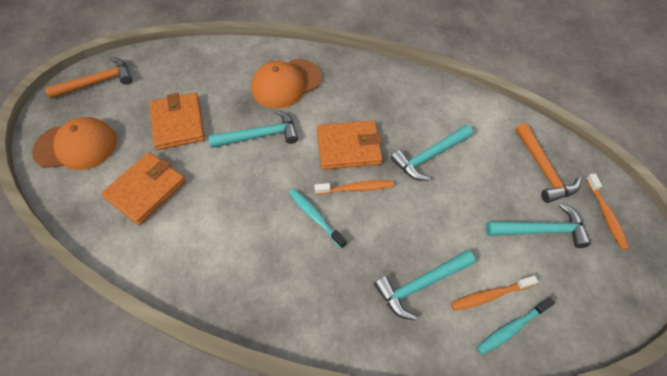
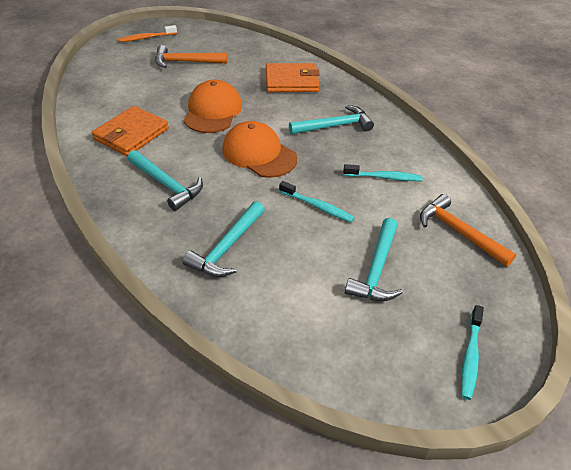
orange toothbrush: 3 -> 1
orange wallet: 3 -> 2
turquoise toothbrush: 2 -> 3

